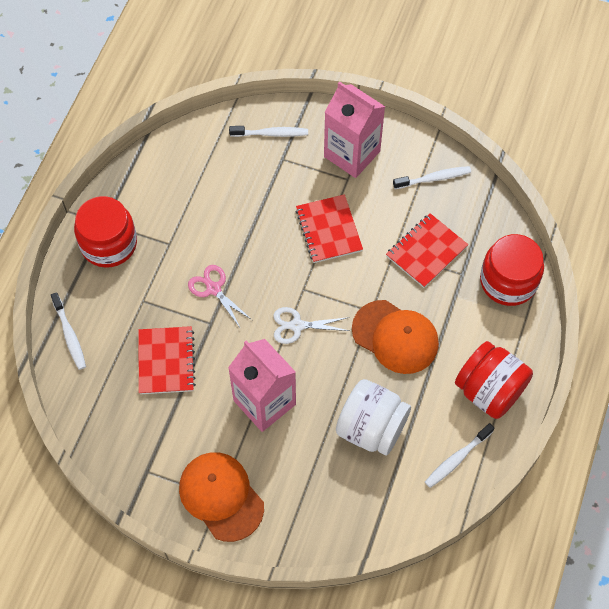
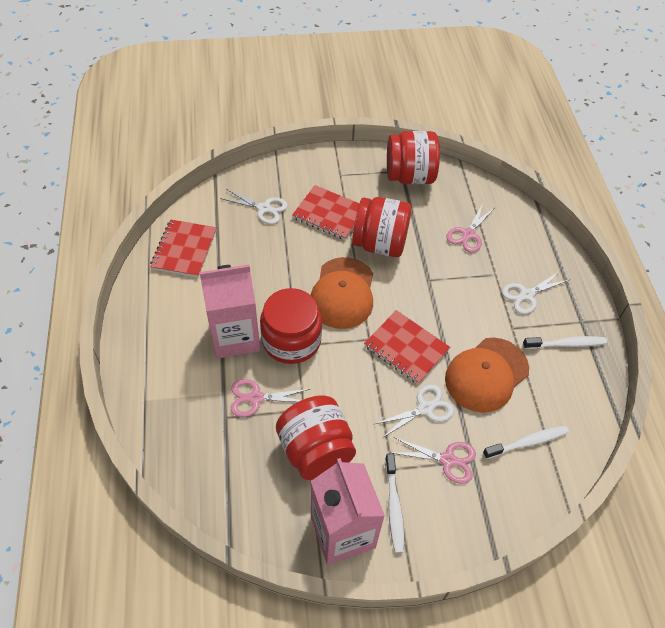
pink scissors: 1 -> 3
red jar: 3 -> 4
white jar: 1 -> 0
white scissors: 1 -> 3
white toothbrush: 4 -> 3

